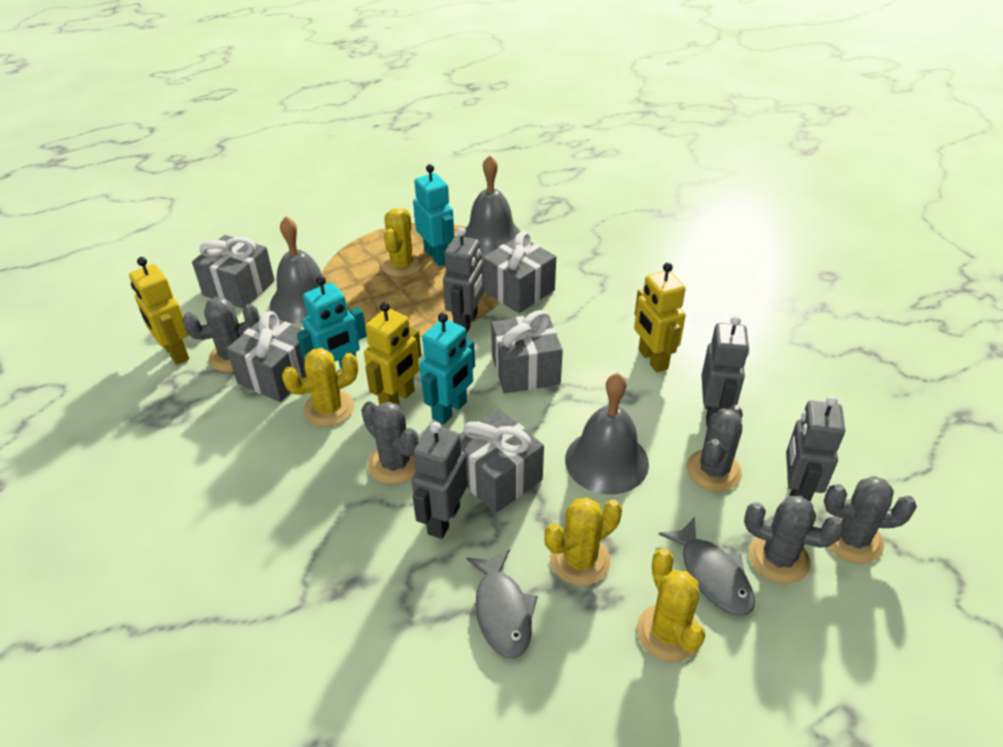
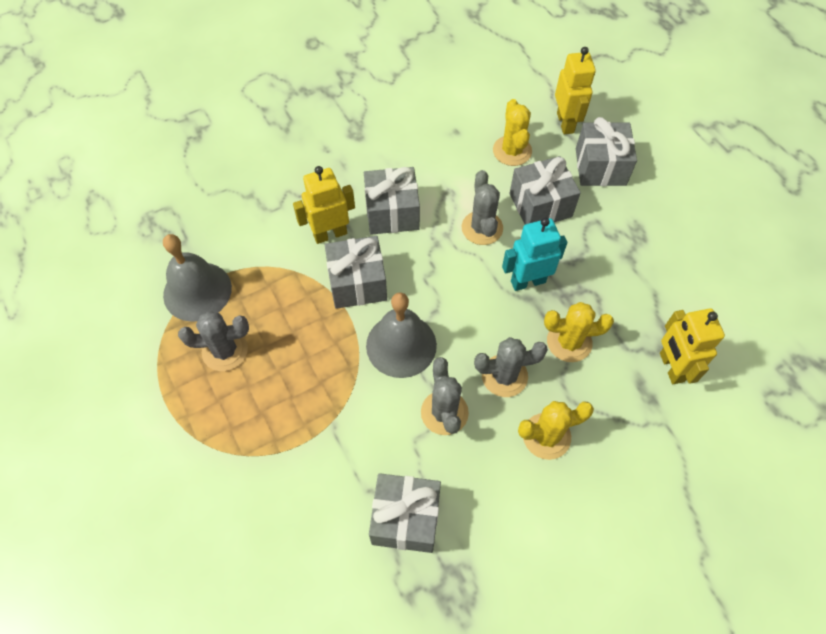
grey bell: 3 -> 2
grey cactus: 5 -> 4
grey fish: 2 -> 0
grey robot: 4 -> 0
turquoise robot: 3 -> 1
yellow cactus: 4 -> 3

